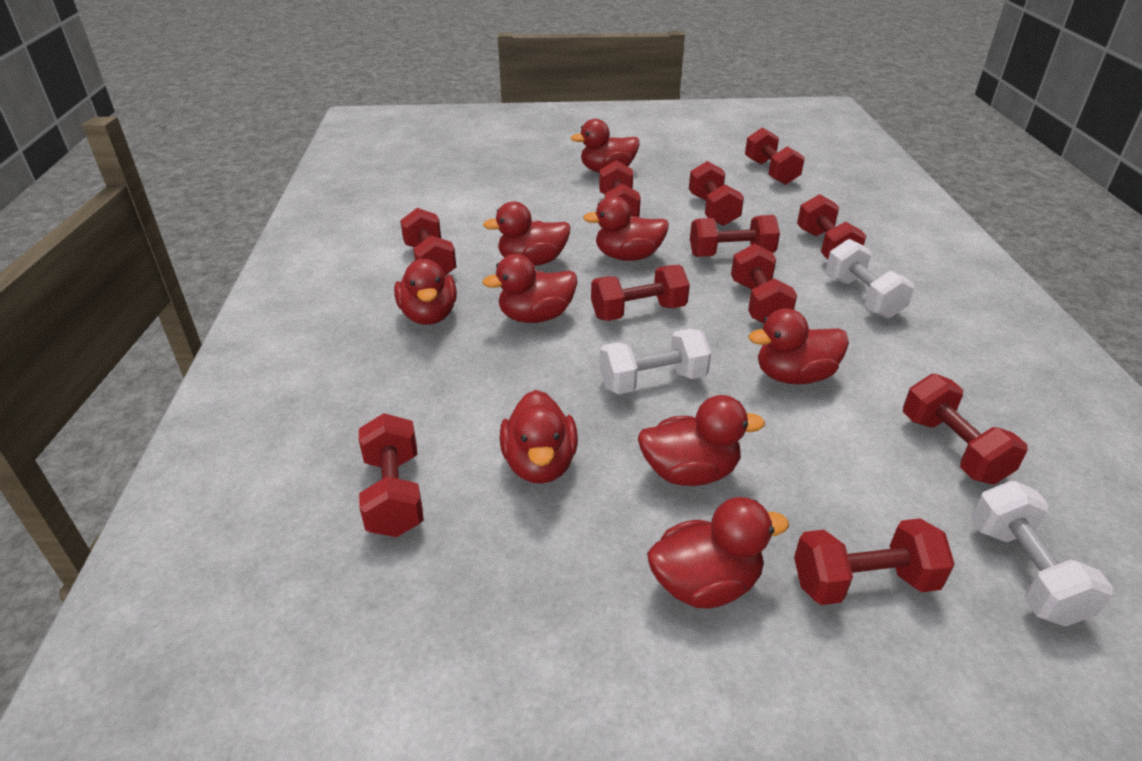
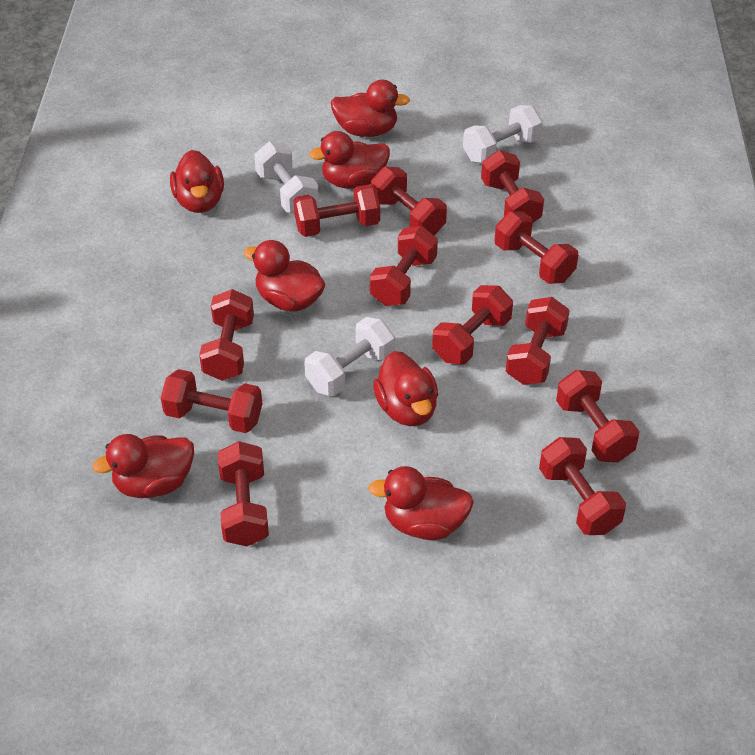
red duck: 9 -> 7
red dumbbell: 11 -> 12

